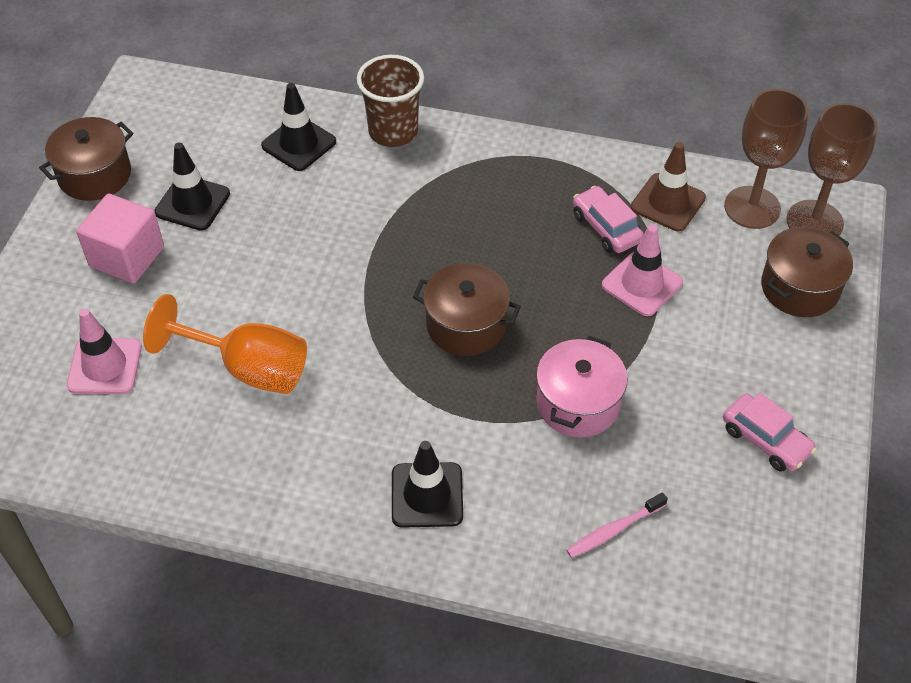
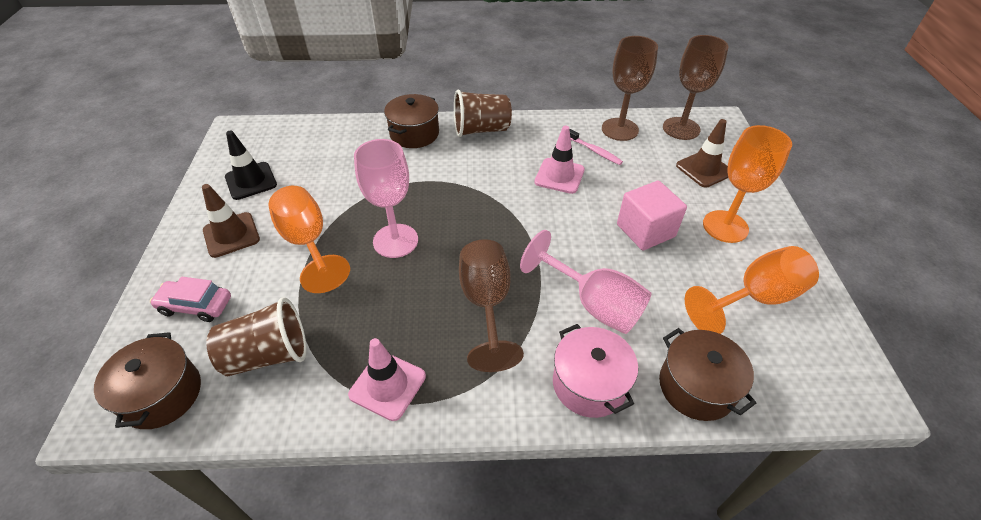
black traffic cone: 3 -> 1
brown cup: 1 -> 2
brown goblet: 2 -> 3
brown traffic cone: 1 -> 2
orange goblet: 1 -> 3
pink car: 2 -> 1
pink goblet: 0 -> 2

